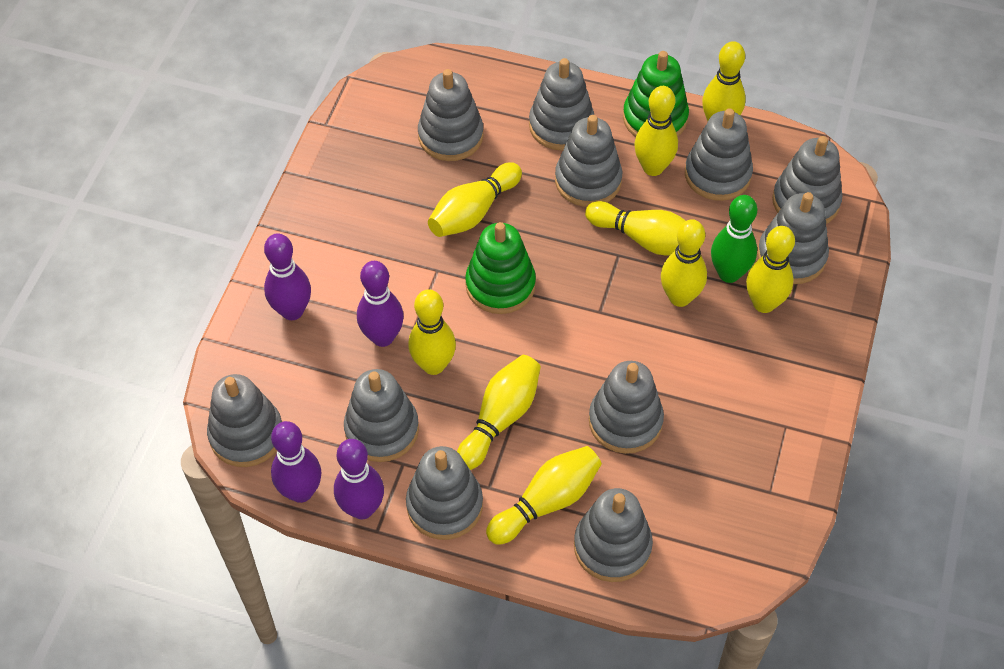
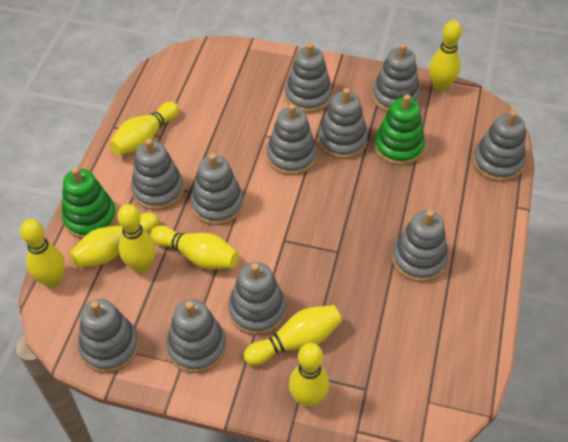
green bowling pin: 1 -> 0
purple bowling pin: 4 -> 0
yellow bowling pin: 9 -> 8

